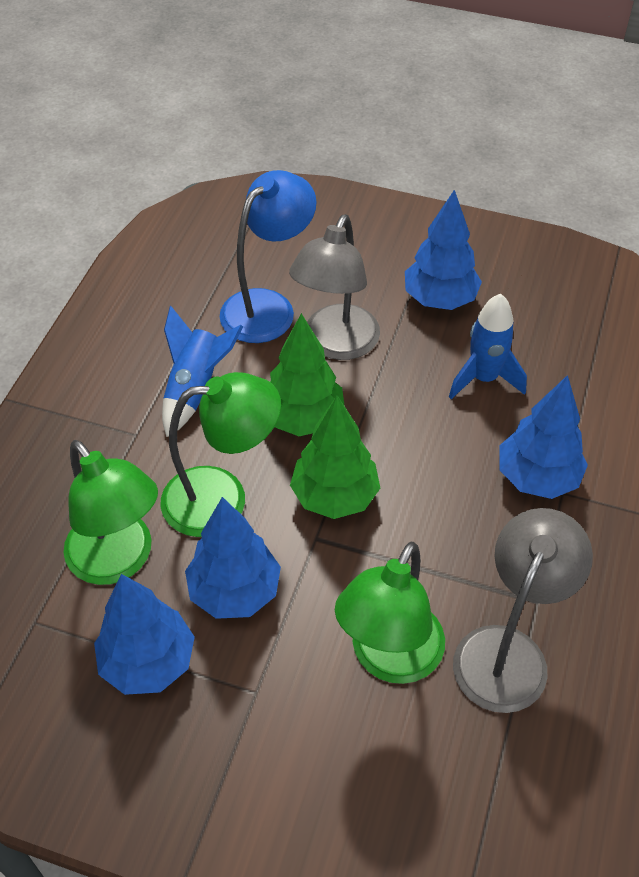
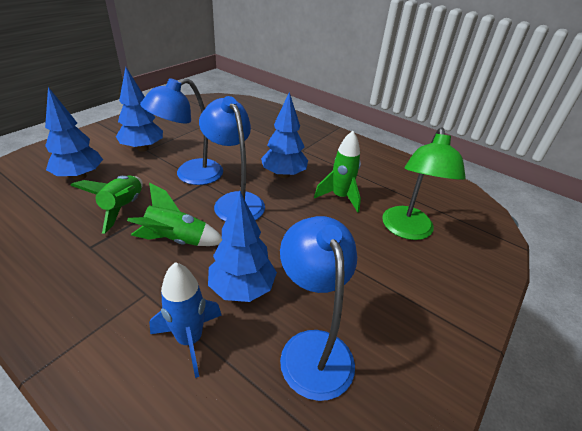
blue lamp: 1 -> 3
blue rocket: 2 -> 1
green lamp: 3 -> 1
green rocket: 0 -> 3
green tree: 2 -> 0
grey lamp: 2 -> 0

